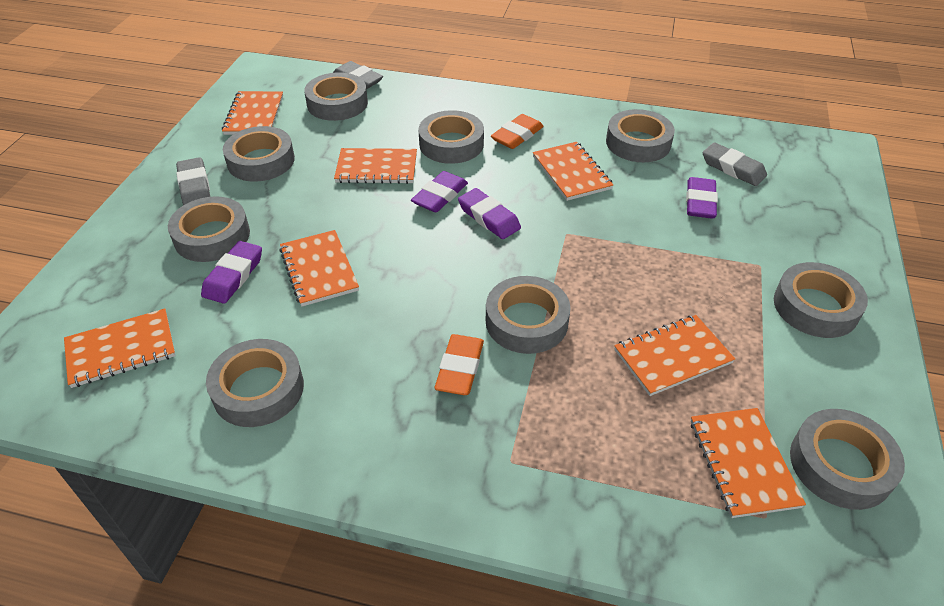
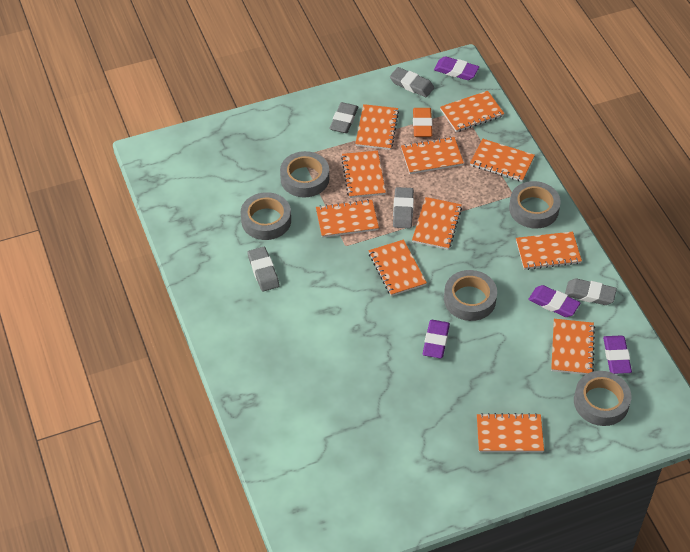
grey eraser: 3 -> 5
grey tape: 9 -> 5
orange eraser: 2 -> 1
orange notebook: 7 -> 11

